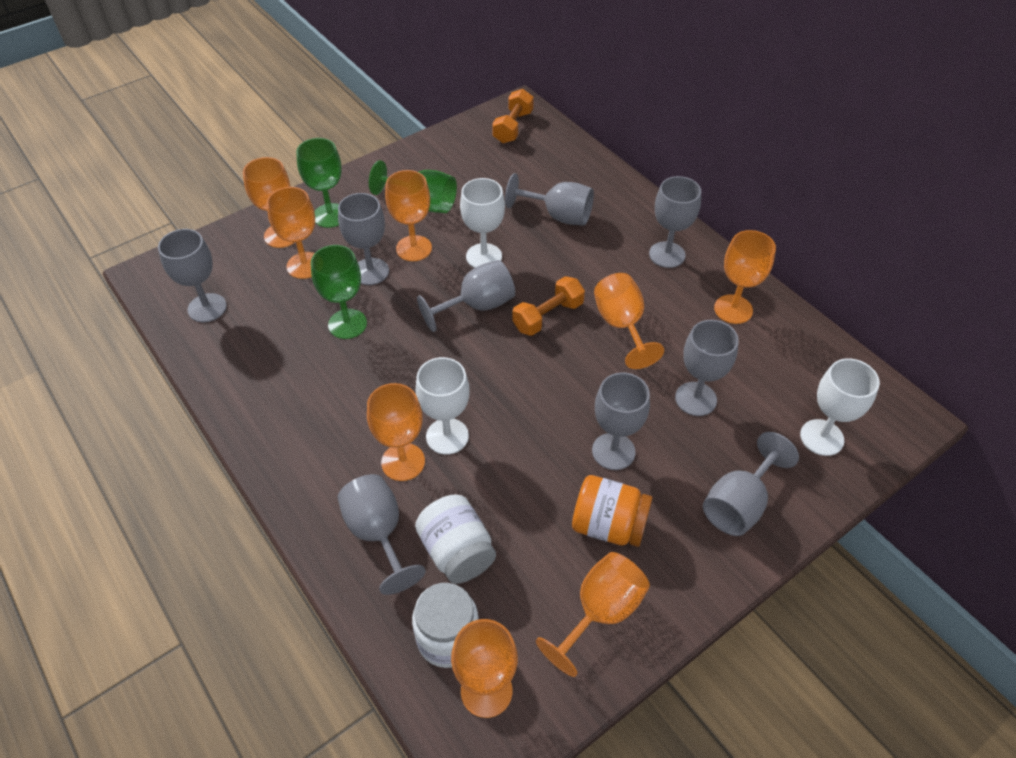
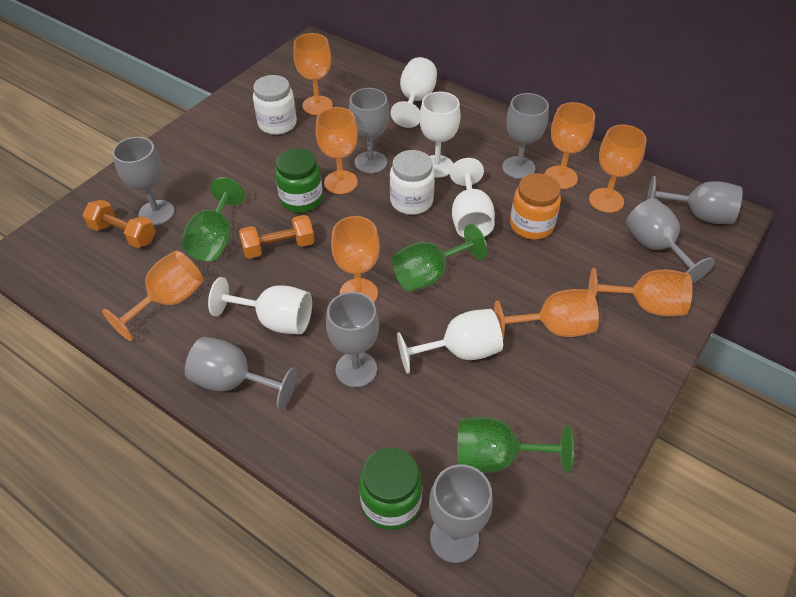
green jar: 0 -> 2
grey goblet: 9 -> 8
white goblet: 3 -> 5

